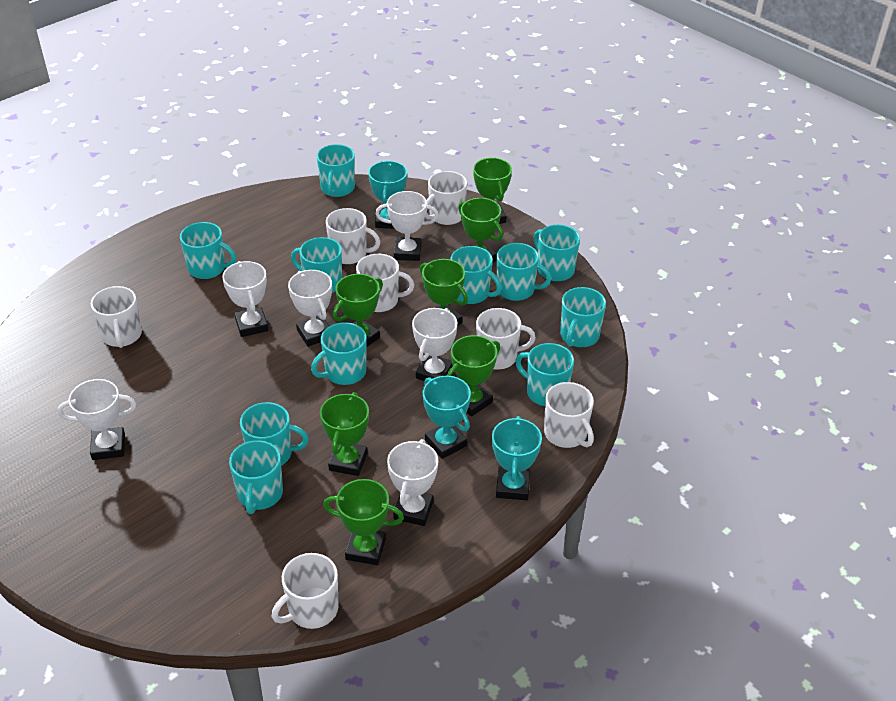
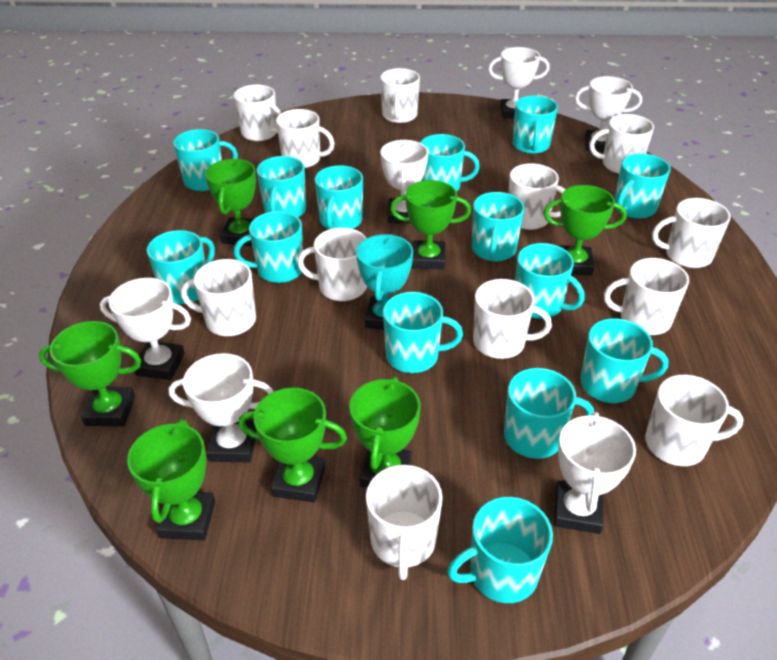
turquoise mug: 11 -> 14
turquoise trophy: 3 -> 1
white mug: 7 -> 12

